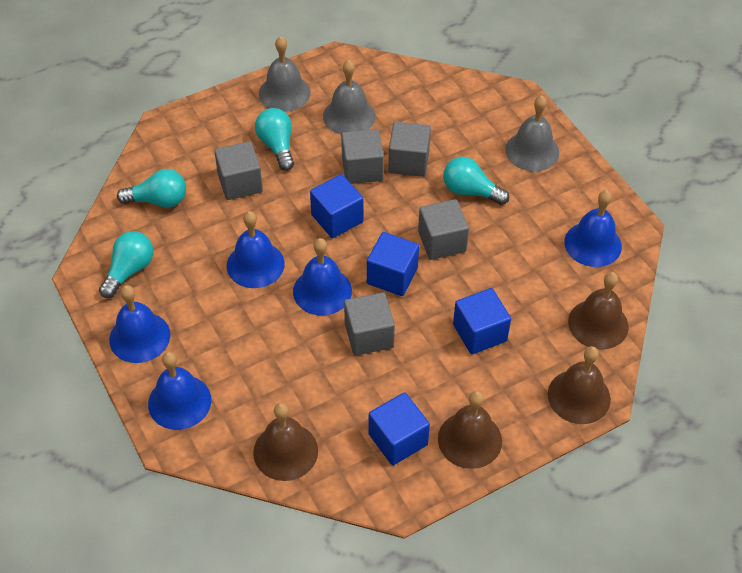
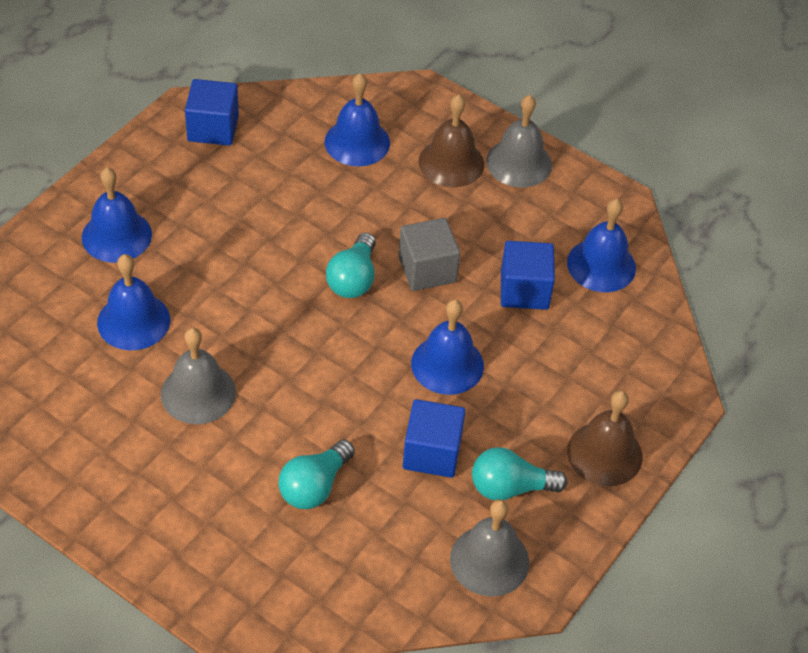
blue cube: 4 -> 3
brown bell: 4 -> 2
grey cube: 5 -> 1
turquoise light bulb: 4 -> 3

